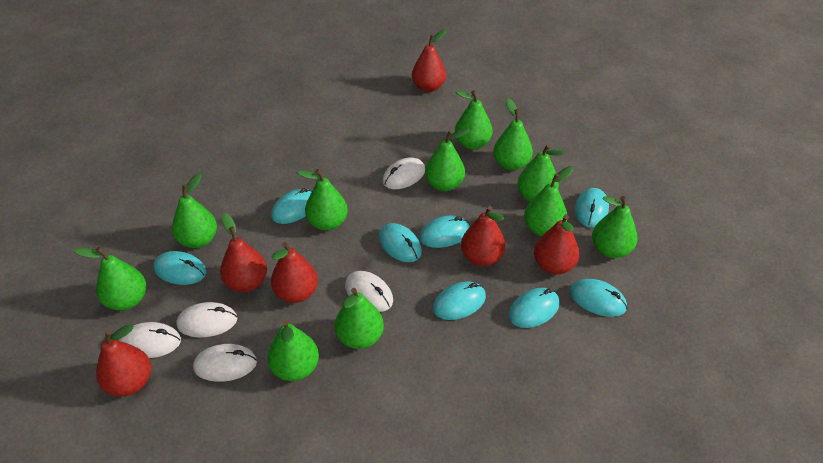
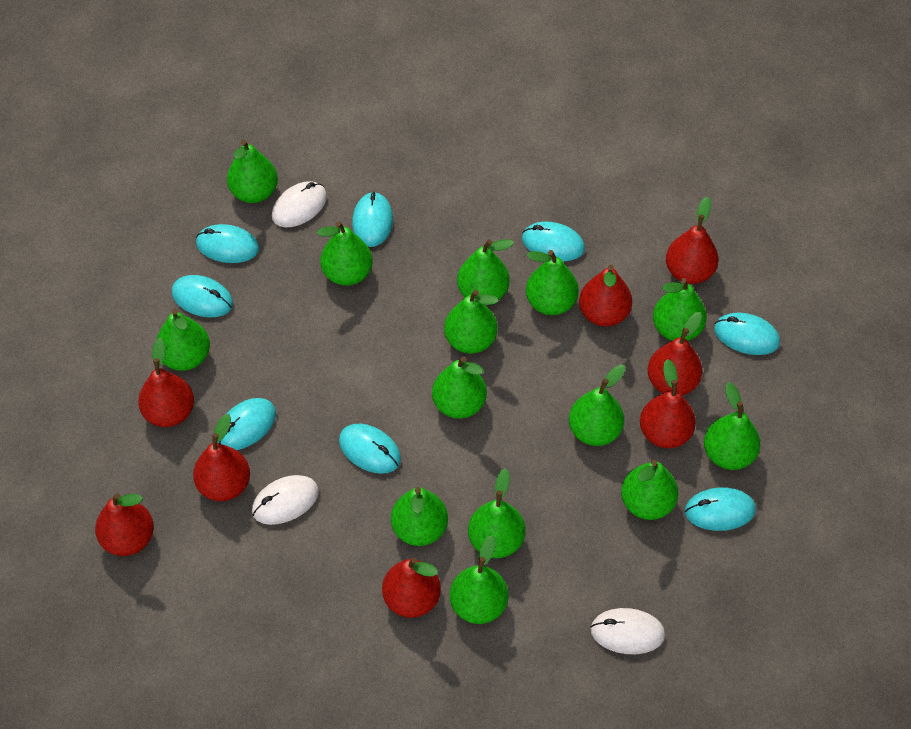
green pear: 11 -> 14
red pear: 6 -> 8
white mouse: 5 -> 3

